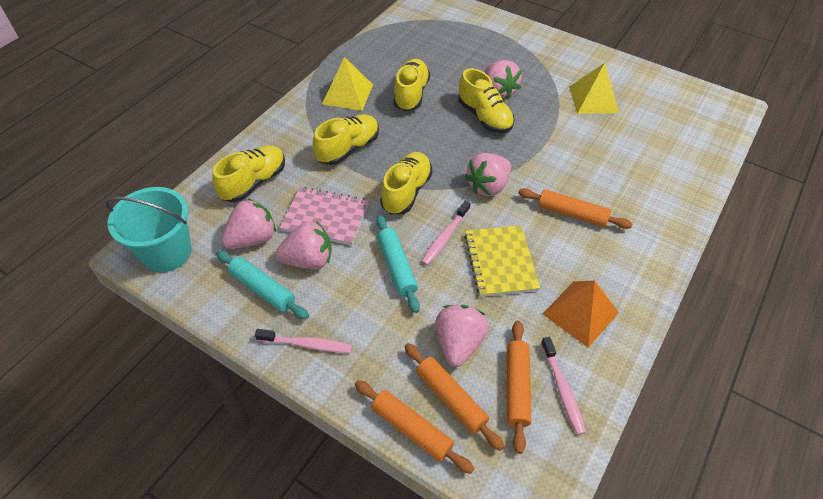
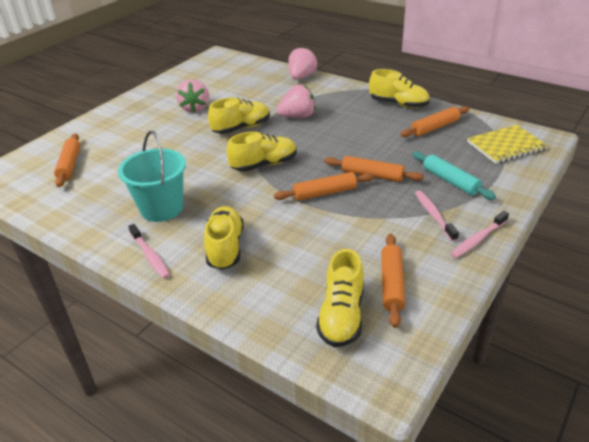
orange pyramid: 1 -> 0
orange rolling pin: 4 -> 5
pink notebook: 1 -> 0
pink strawberry: 5 -> 3
turquoise rolling pin: 2 -> 1
yellow pyramid: 2 -> 0

